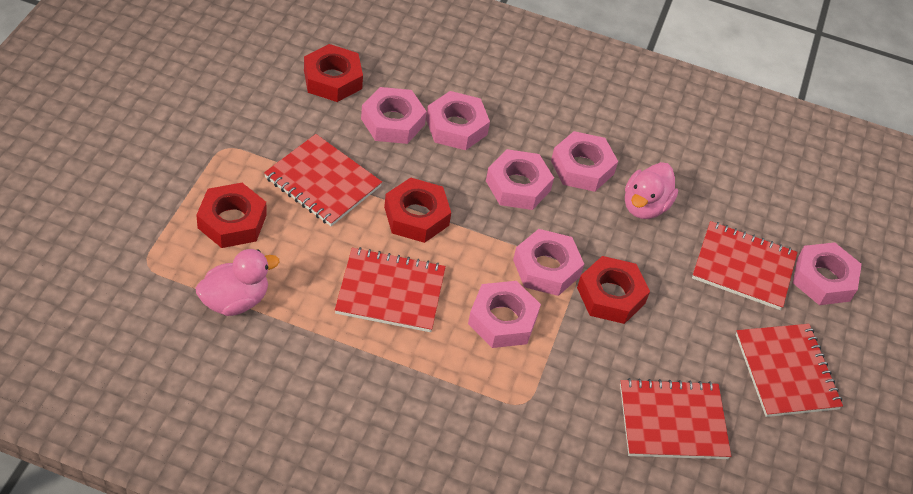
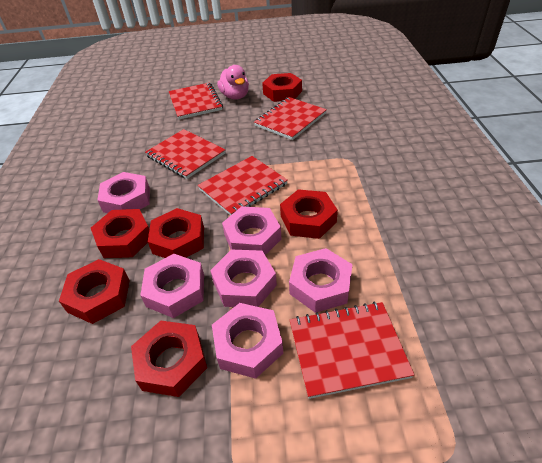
pink duck: 2 -> 1
pink nut: 7 -> 6
red nut: 4 -> 6

